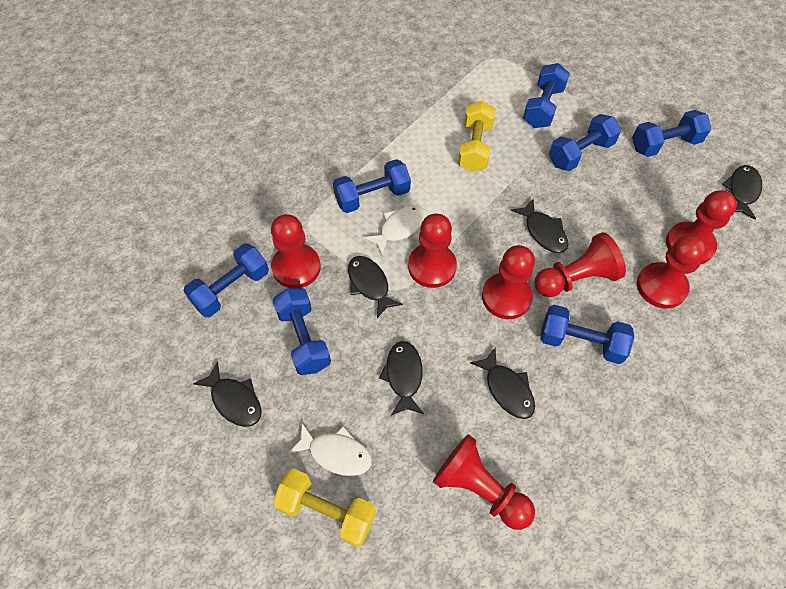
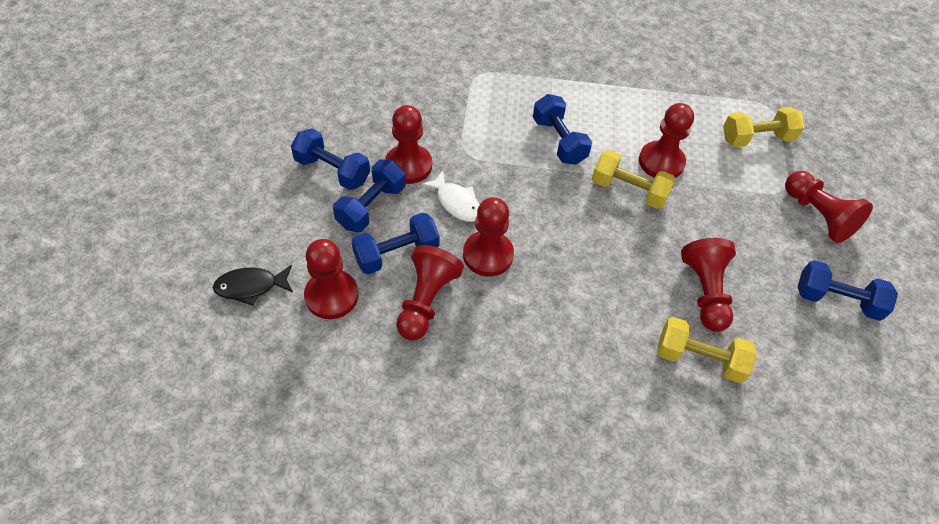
black fish: 6 -> 1
blue dumbbell: 7 -> 5
white fish: 2 -> 1
yellow dumbbell: 2 -> 3

